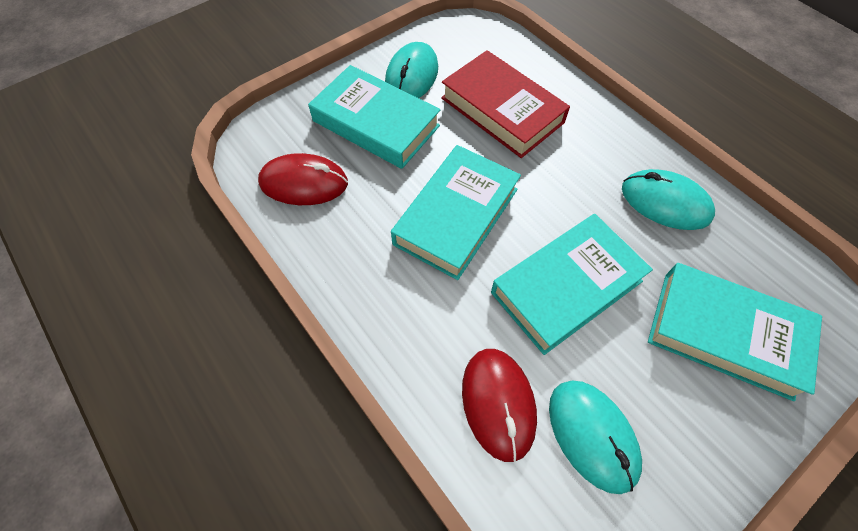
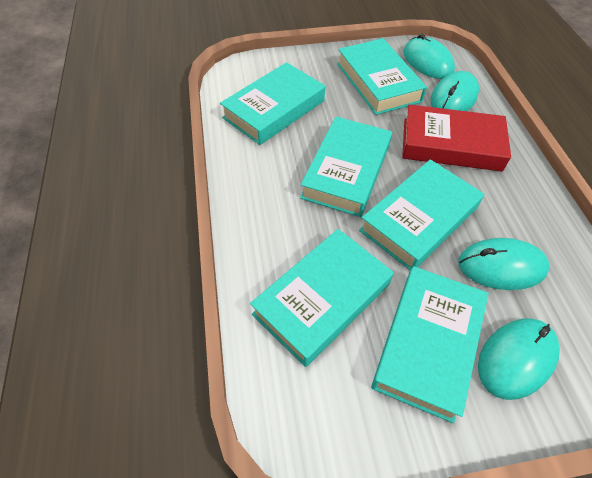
red mouse: 2 -> 0
turquoise book: 4 -> 6
turquoise mouse: 3 -> 4

